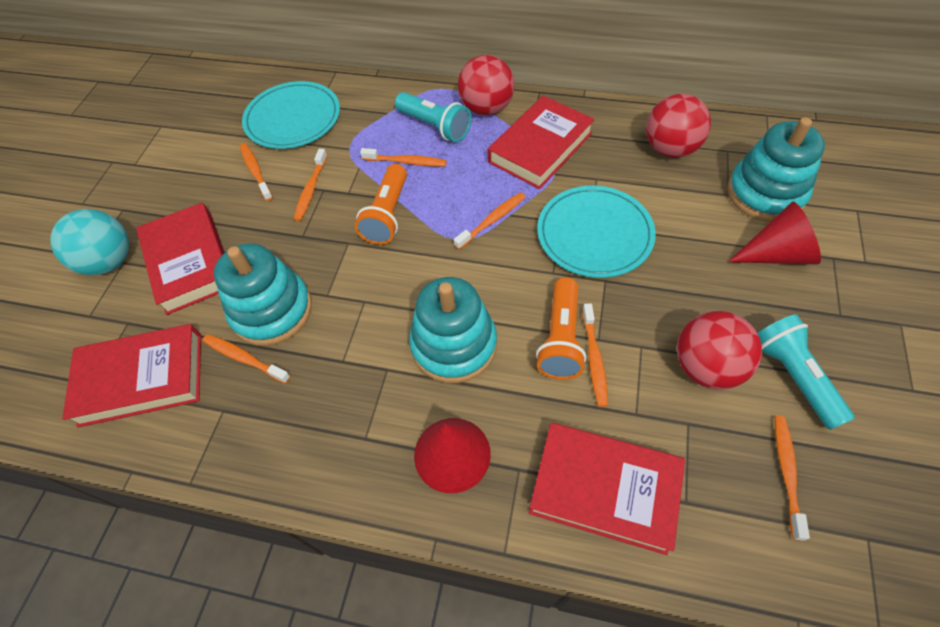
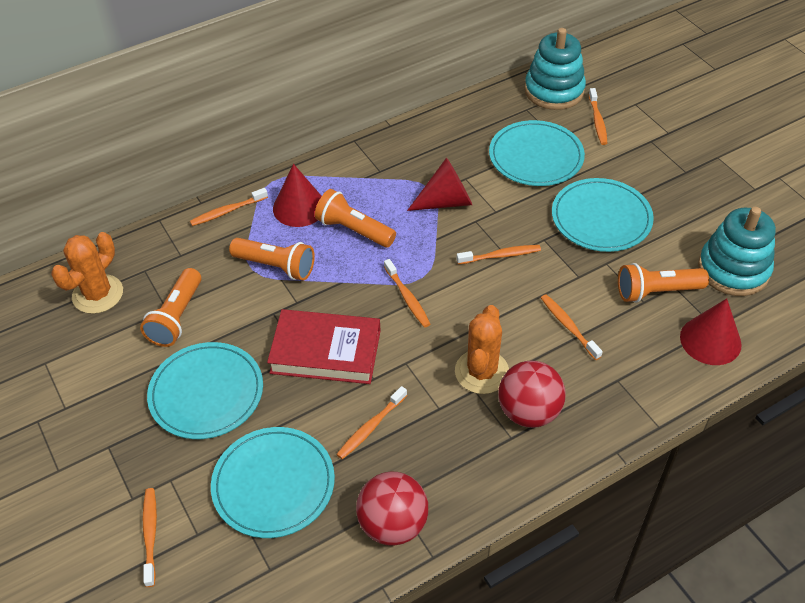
orange cactus: 0 -> 2
orange flashlight: 2 -> 4
red ball: 3 -> 2
red book: 4 -> 1
red cone: 2 -> 3
turquoise ball: 1 -> 0
turquoise flashlight: 2 -> 0
turquoise plate: 2 -> 4
turquoise stacking toy: 3 -> 2

